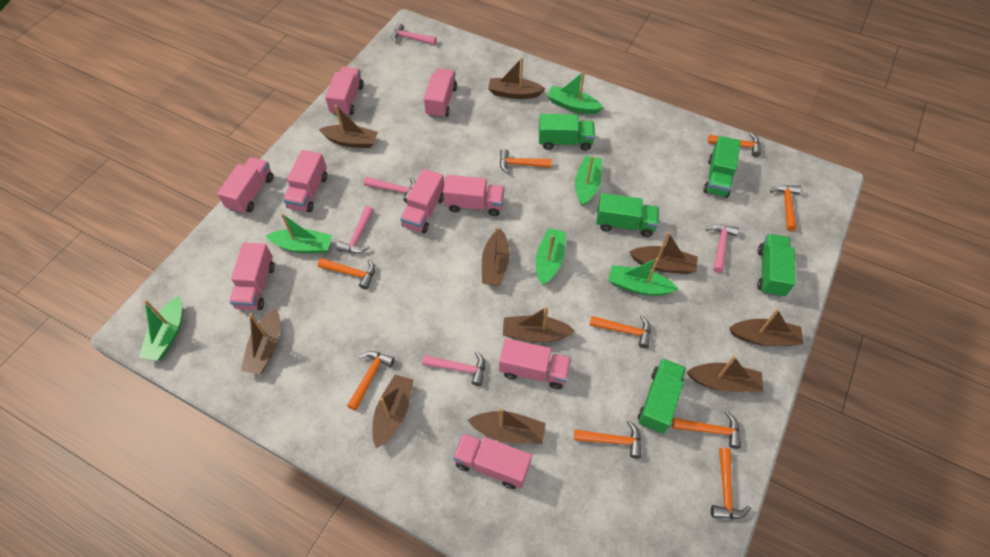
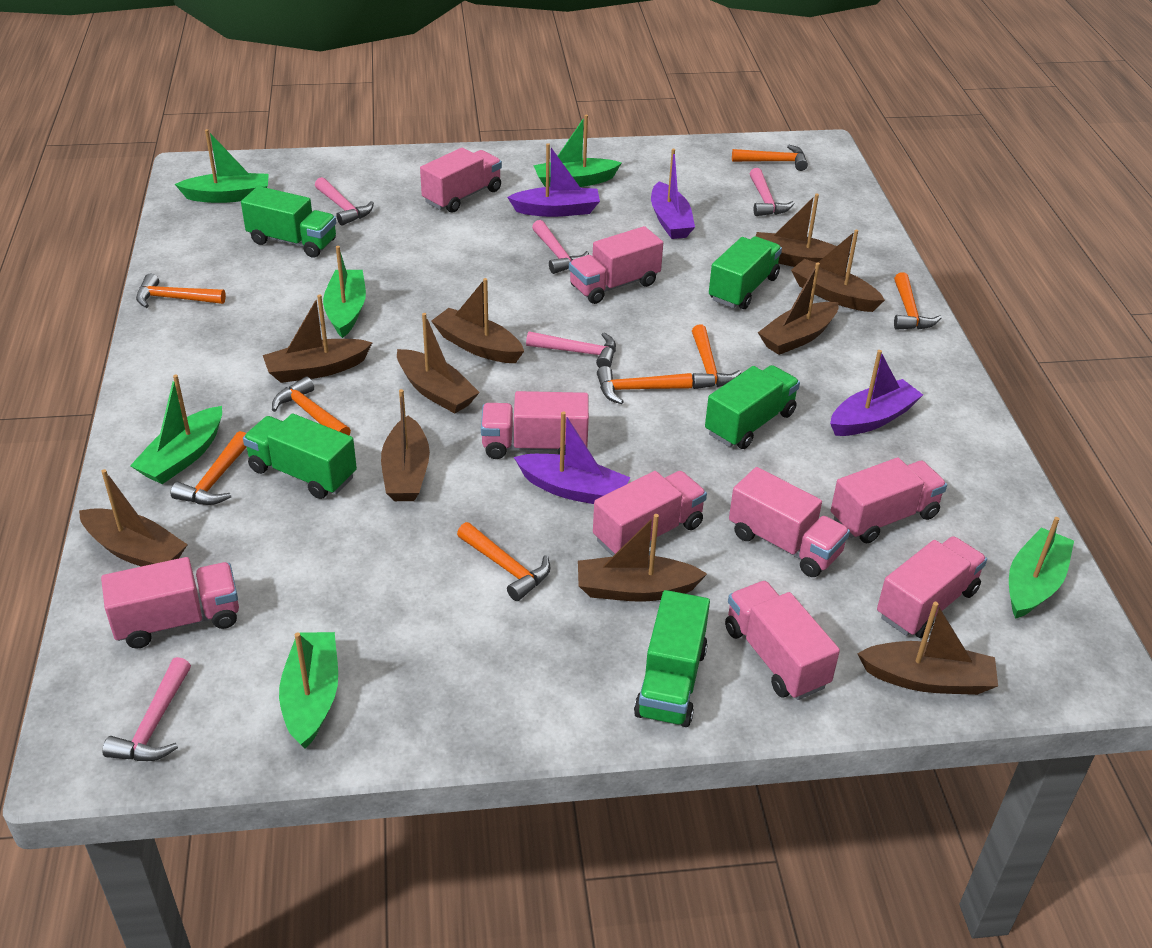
orange hammer: 9 -> 8
purple boat: 0 -> 4

